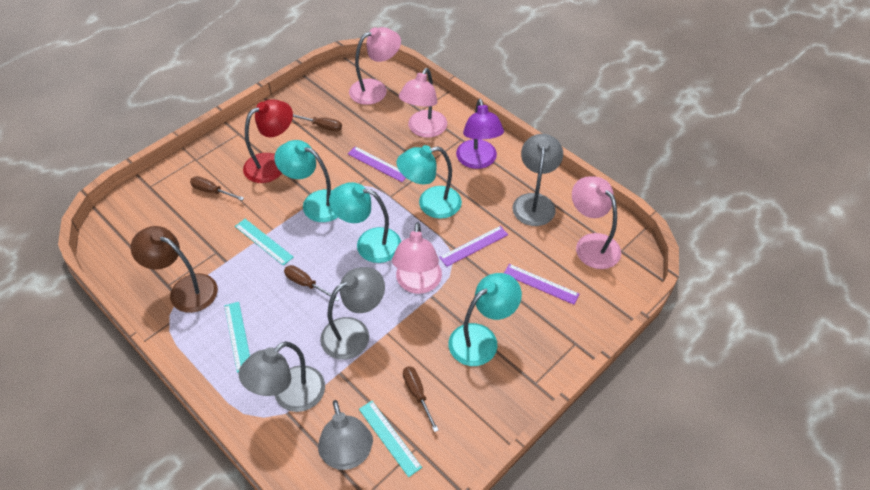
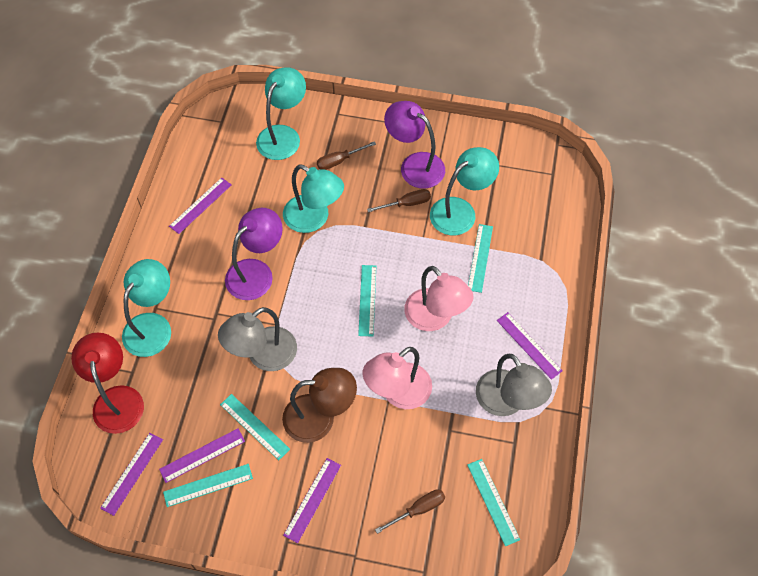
brown screwdriver: 4 -> 3
grey lamp: 4 -> 2
pink lamp: 4 -> 2
purple lamp: 1 -> 2
purple ruler: 3 -> 5
turquoise ruler: 3 -> 5

